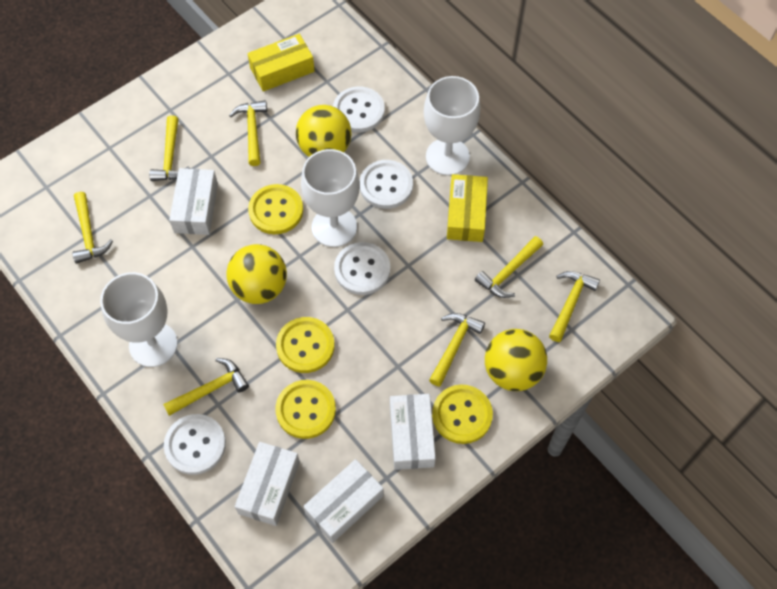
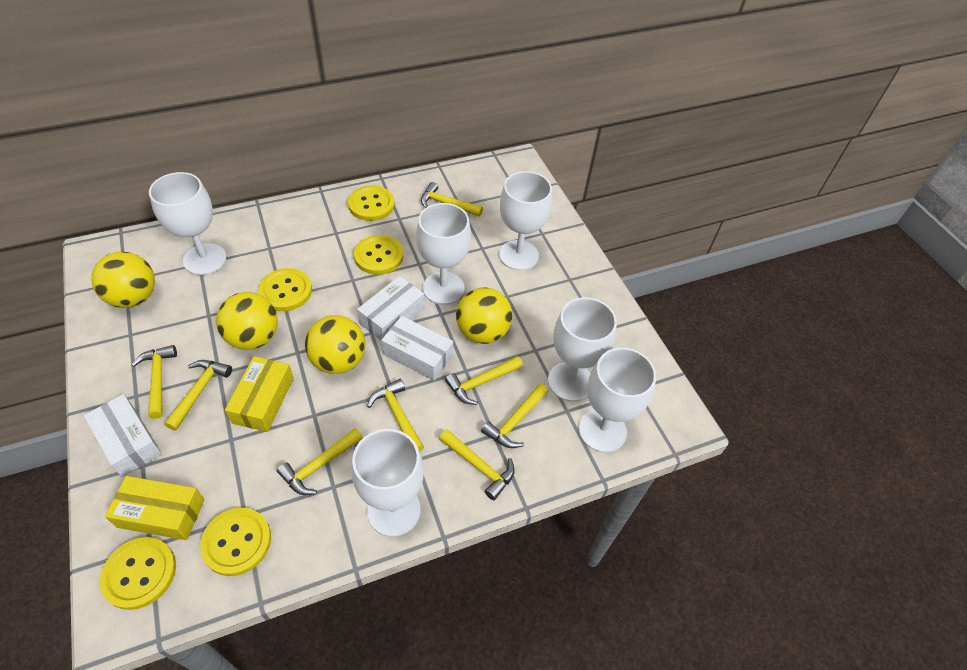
white box: 4 -> 3
white button: 4 -> 0
white goblet: 3 -> 6
yellow ball: 3 -> 4
yellow button: 4 -> 5
yellow hammer: 7 -> 8

